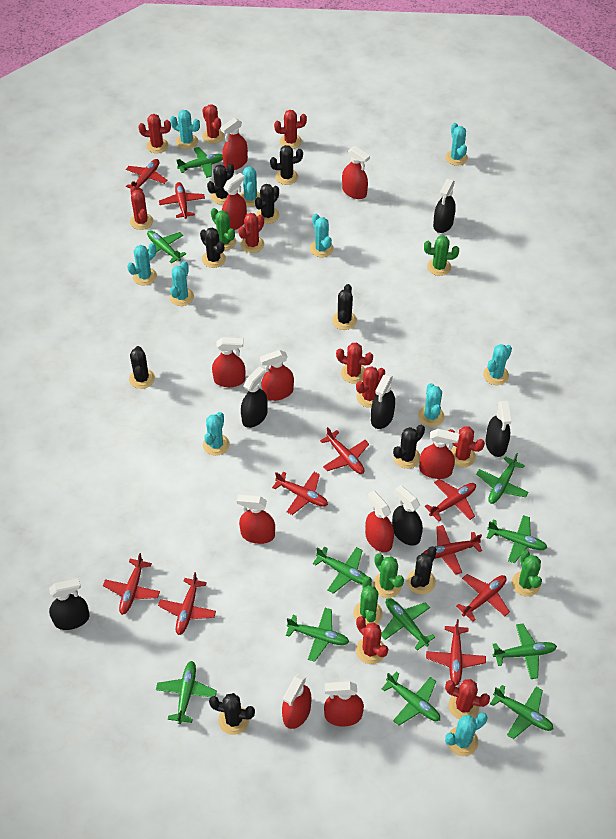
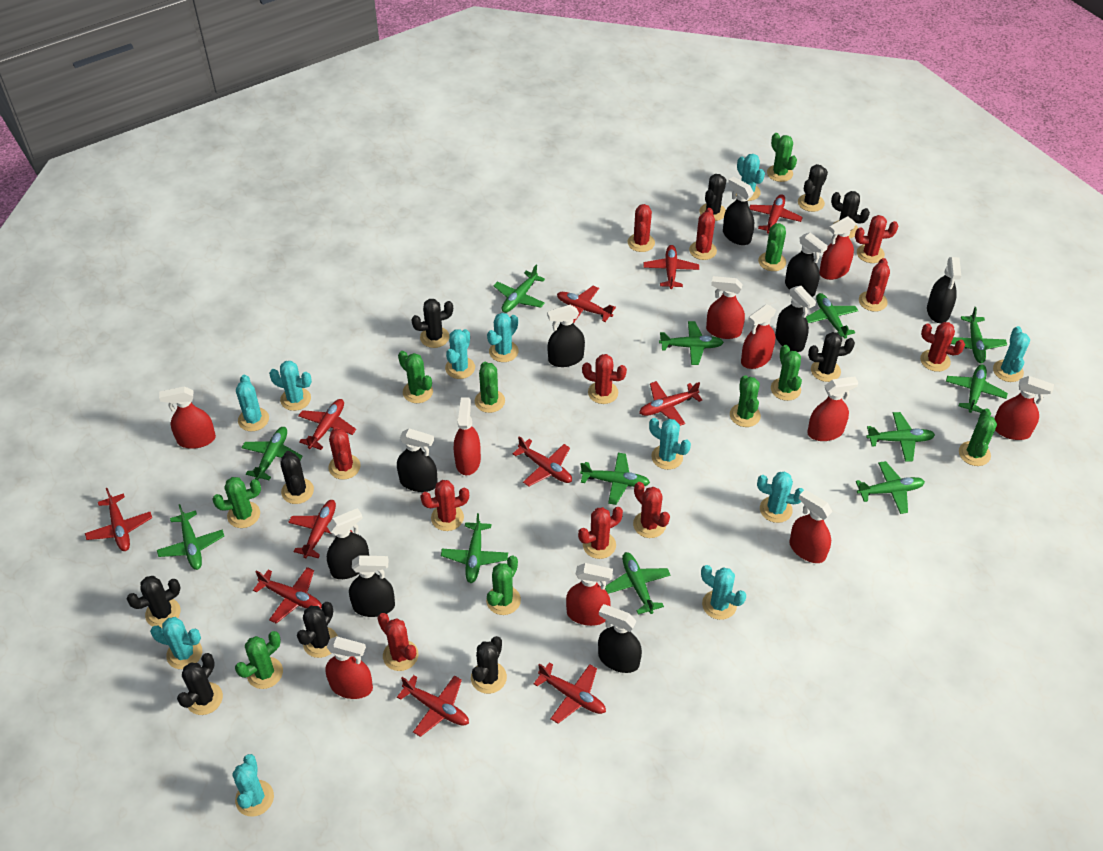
black cactus: 9 -> 10
black spray bottle: 6 -> 9
green cactus: 5 -> 10
green plane: 11 -> 12
red cactus: 10 -> 11
red plane: 10 -> 11
turquoise cactus: 10 -> 11

